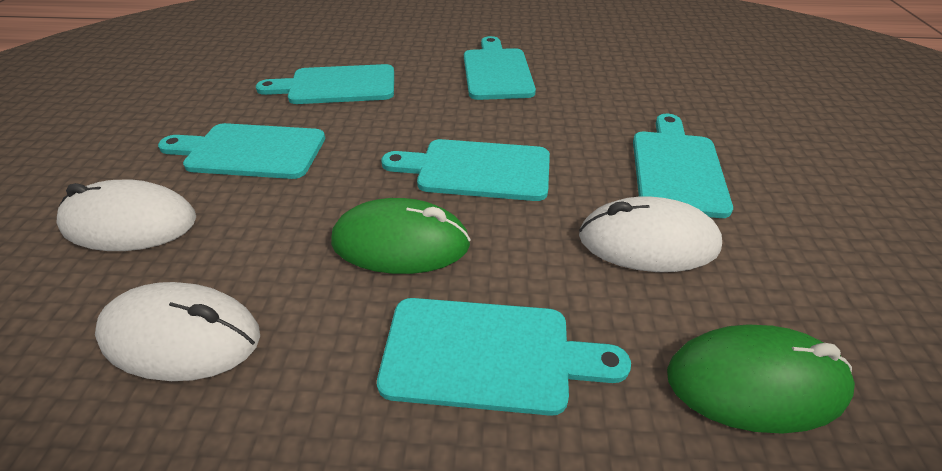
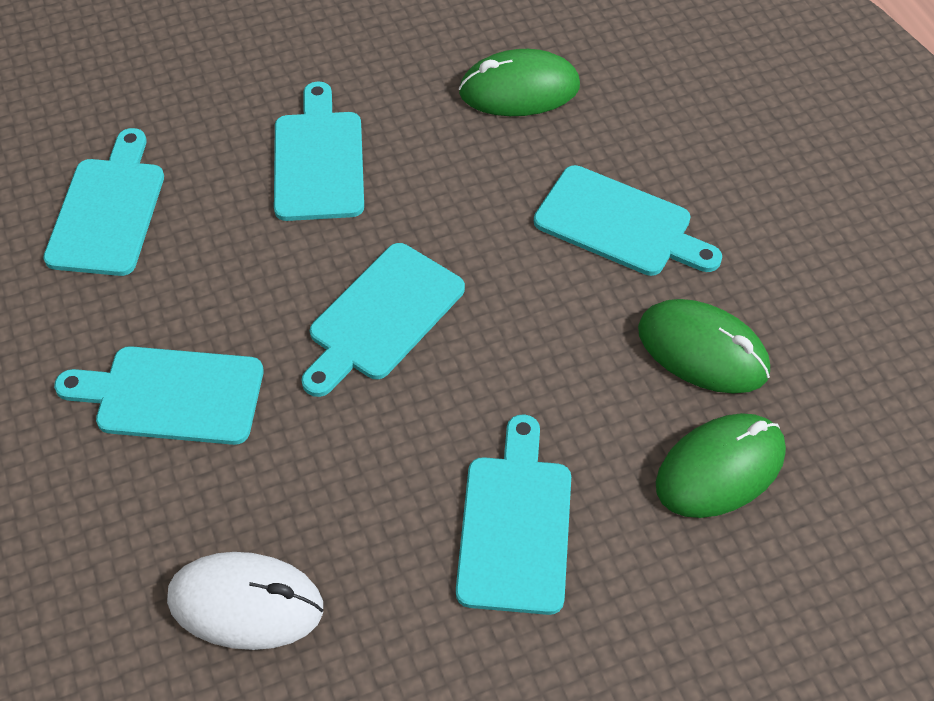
green mouse: 2 -> 3
white mouse: 3 -> 1

